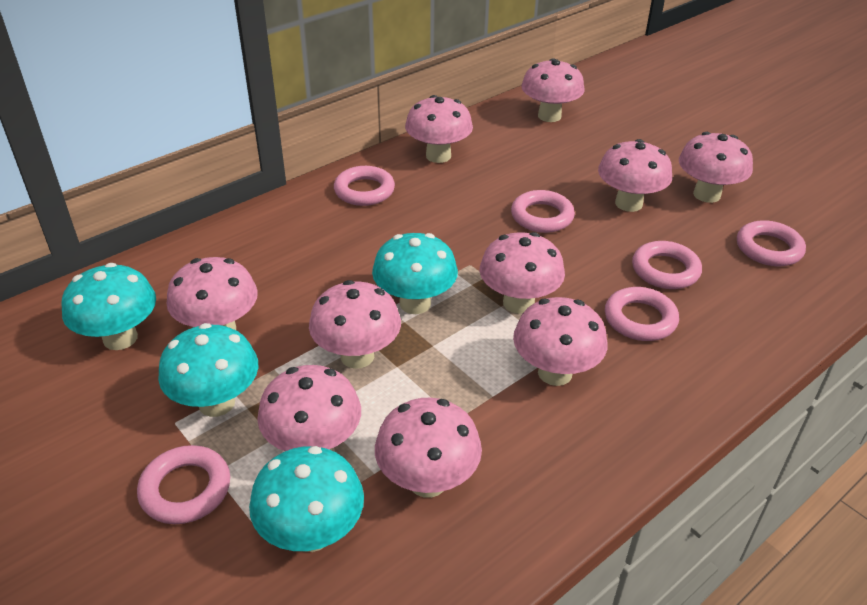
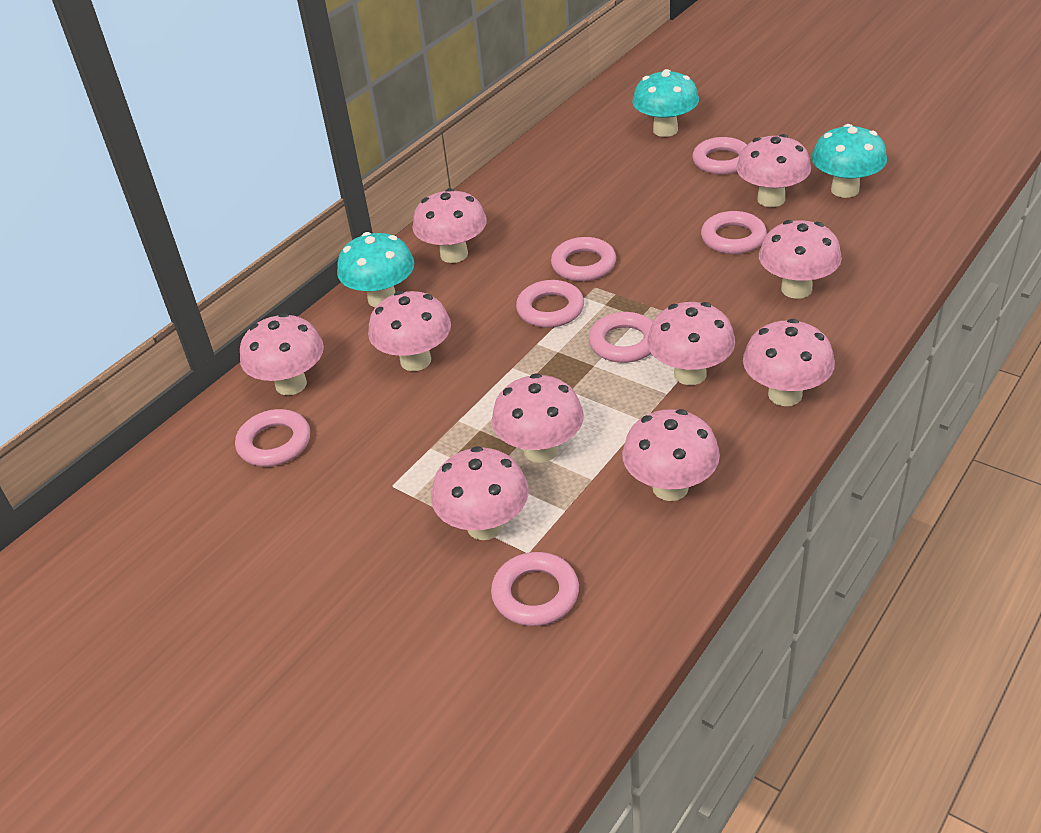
pink ring: 6 -> 7
turquoise mushroom: 4 -> 3

